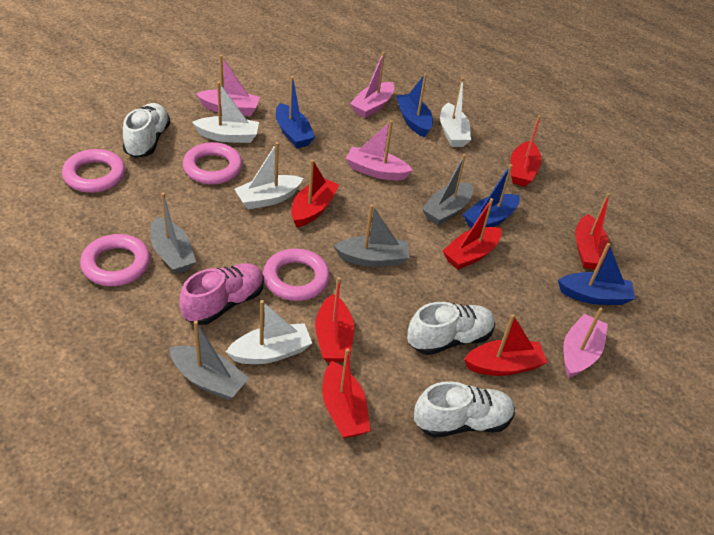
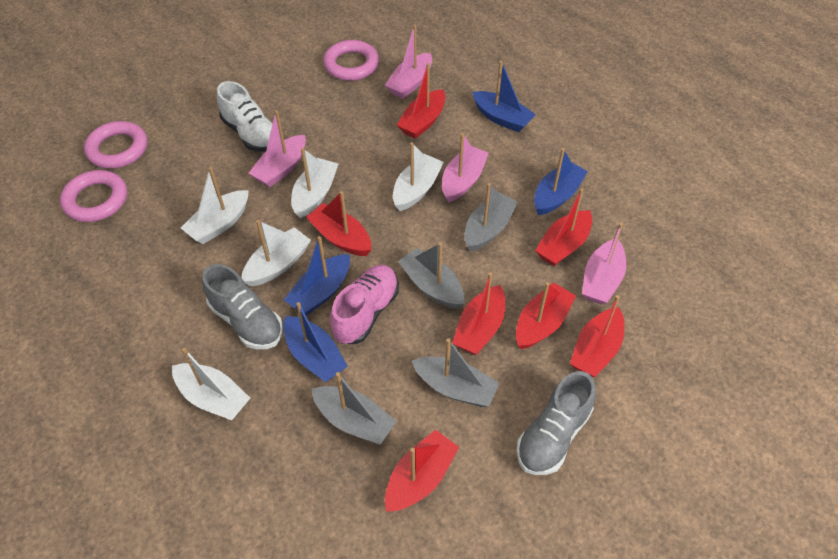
grey shoe: 0 -> 2
pink ring: 4 -> 3
white boat: 4 -> 5
white shoe: 3 -> 1

